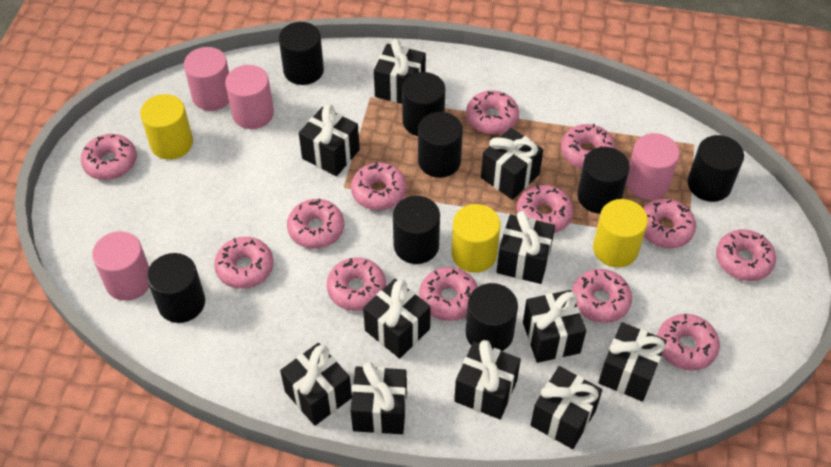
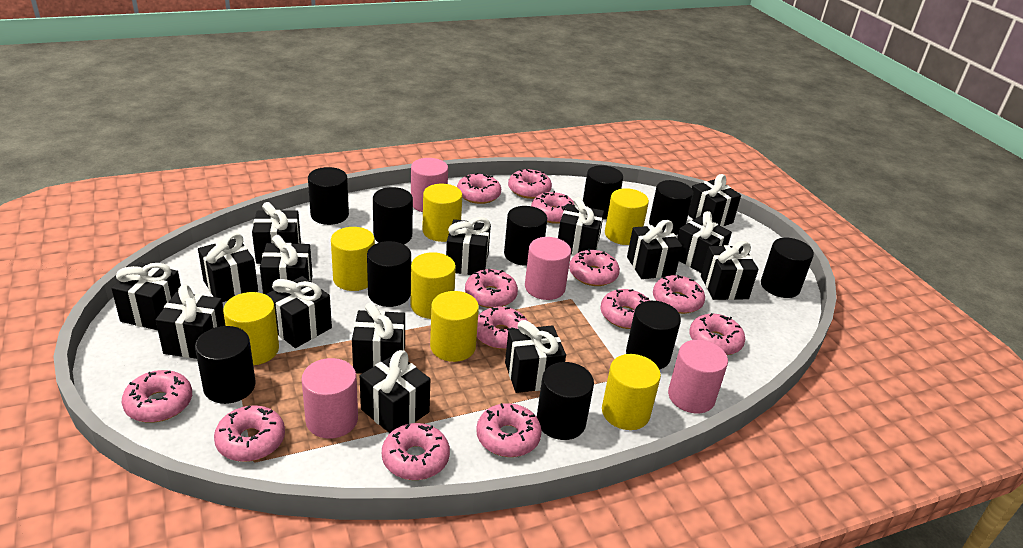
black cylinder: 8 -> 10
black gift: 11 -> 15
yellow cylinder: 3 -> 7

